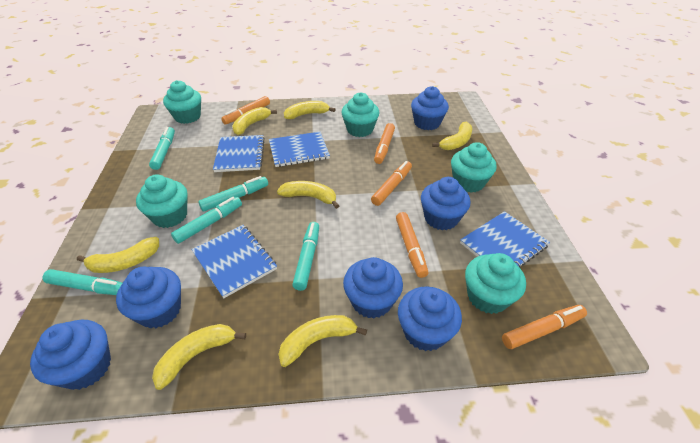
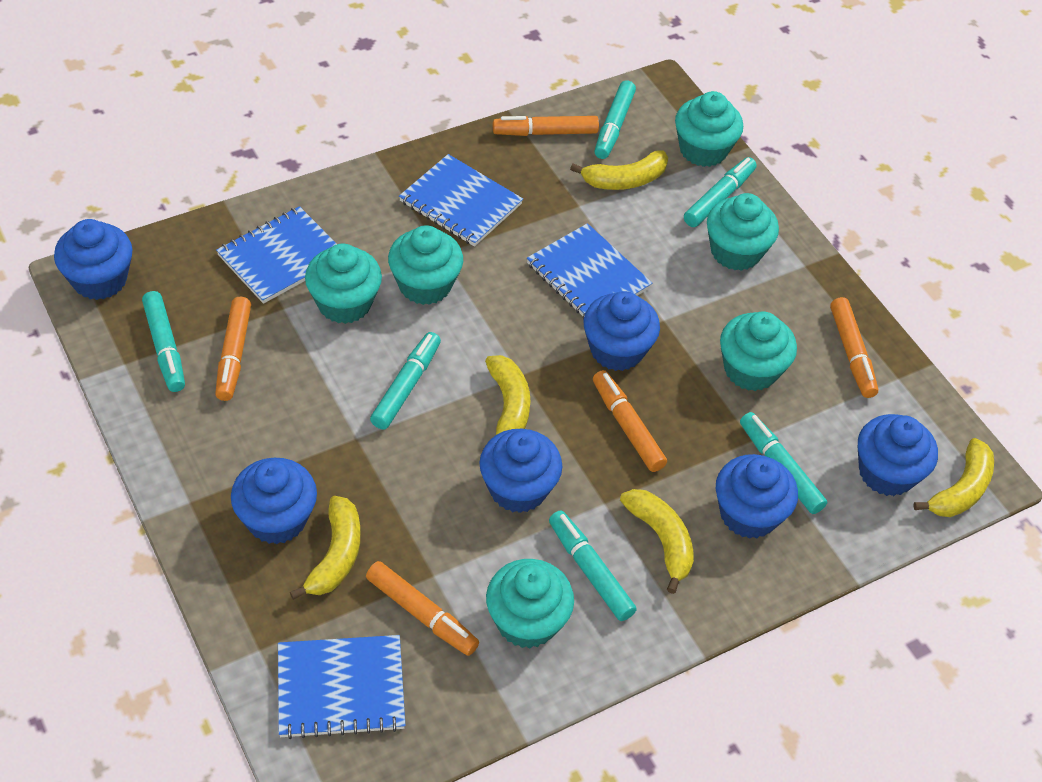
turquoise cupcake: 5 -> 6
turquoise marker: 5 -> 6
yellow banana: 7 -> 5

